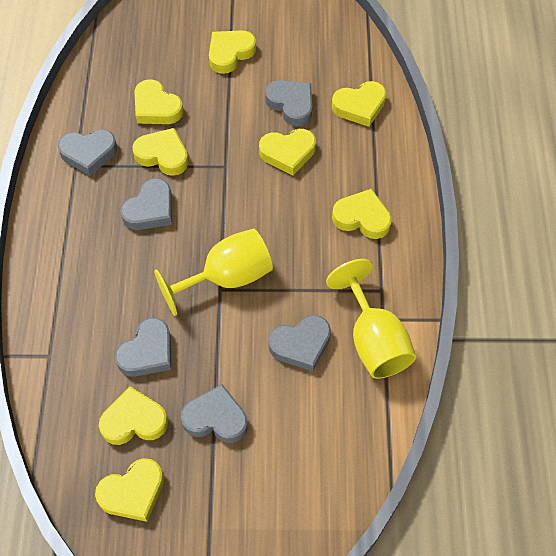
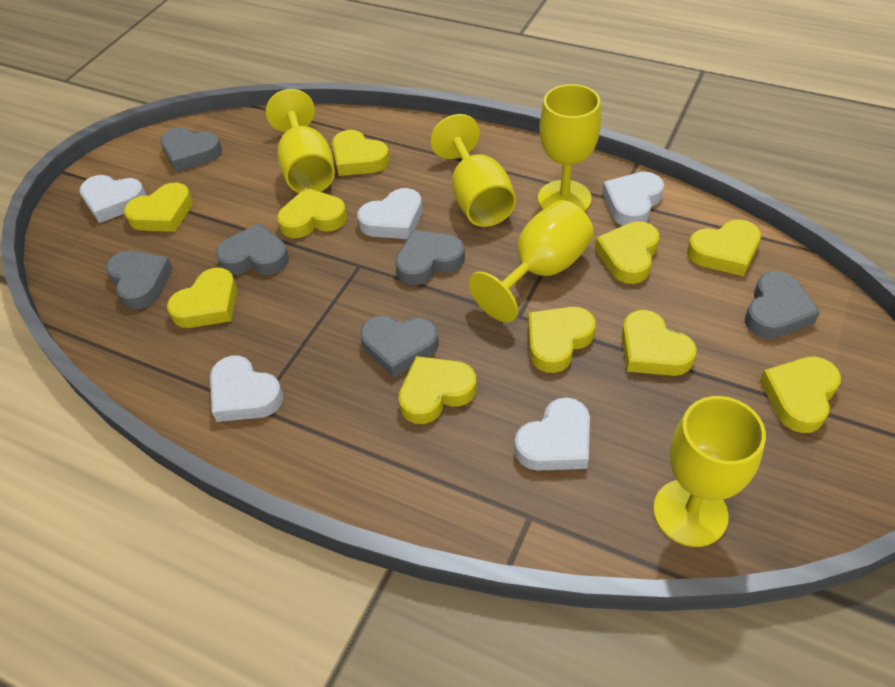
white heart: 0 -> 5
yellow goblet: 2 -> 5
yellow heart: 8 -> 10

